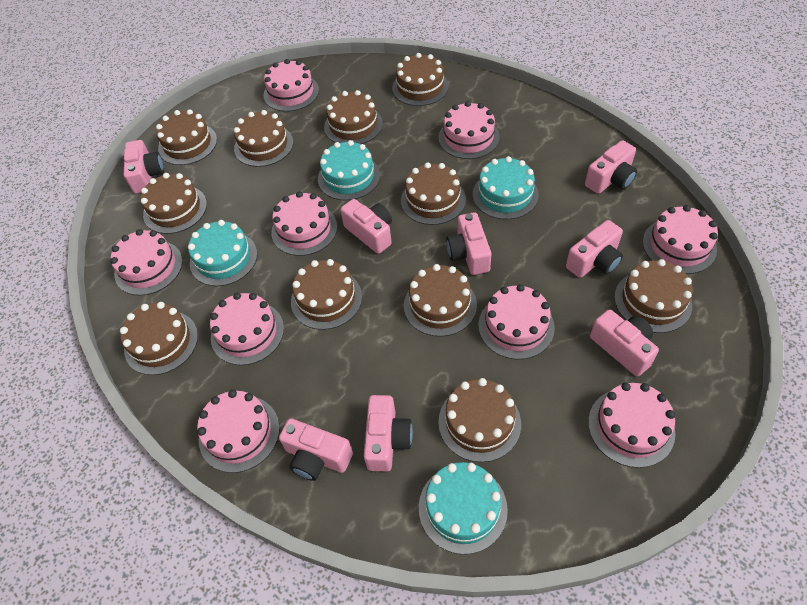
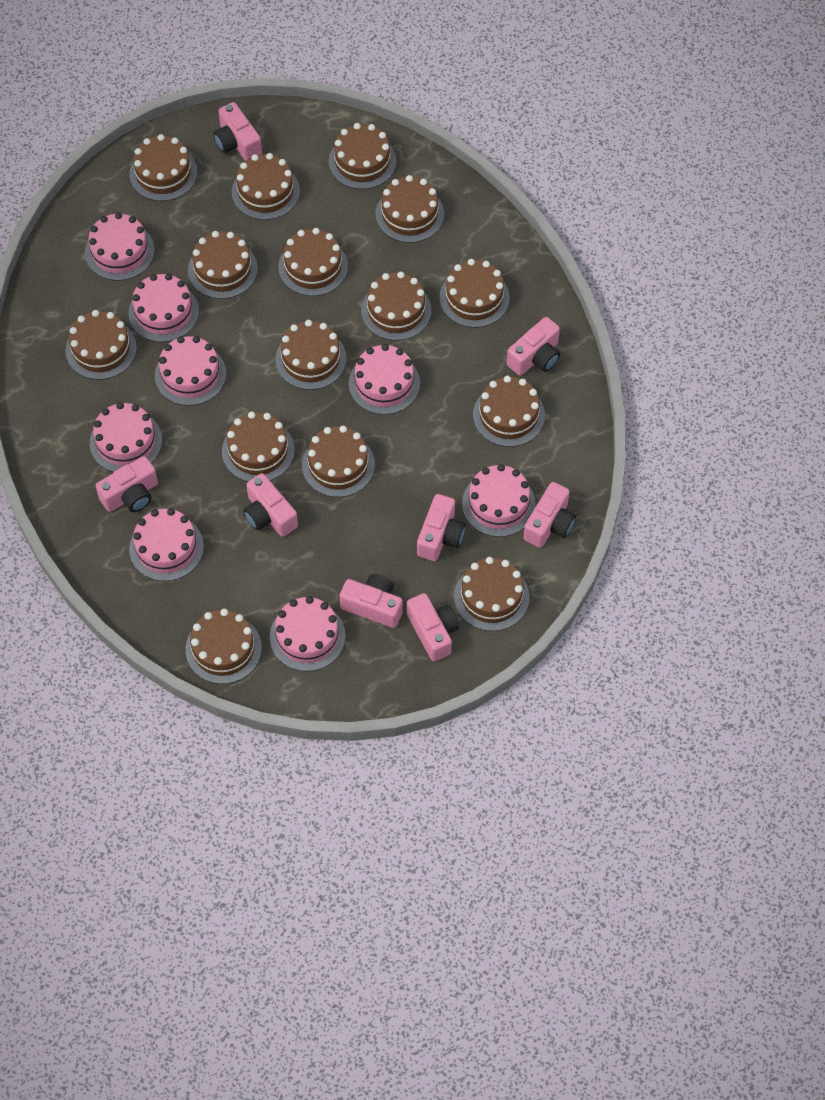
brown cake: 11 -> 15
pink cake: 9 -> 8
turquoise cake: 4 -> 0

